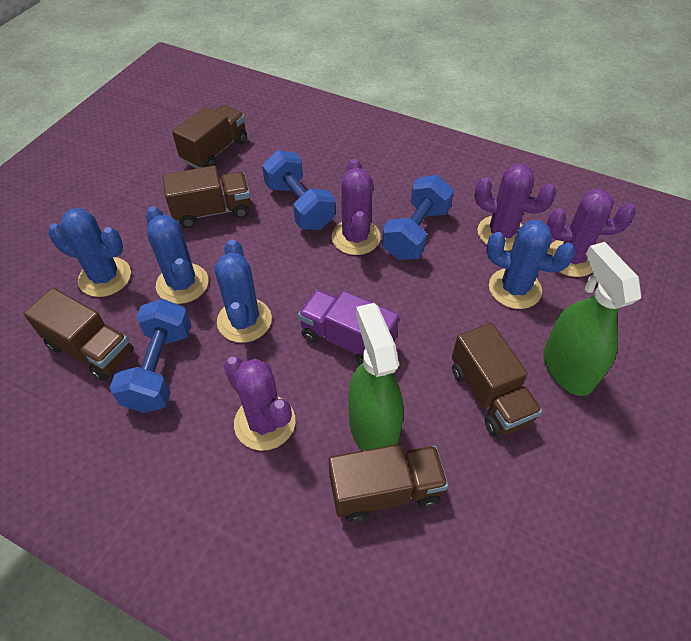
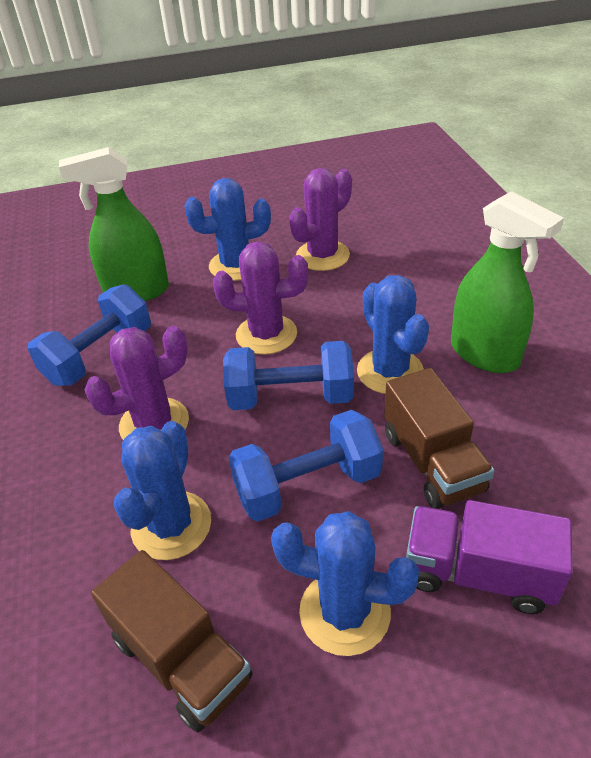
brown truck: 5 -> 2
purple cactus: 4 -> 3

